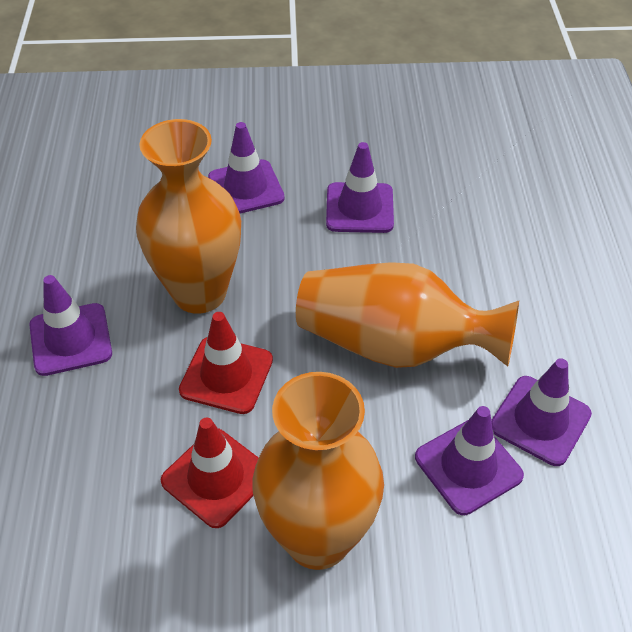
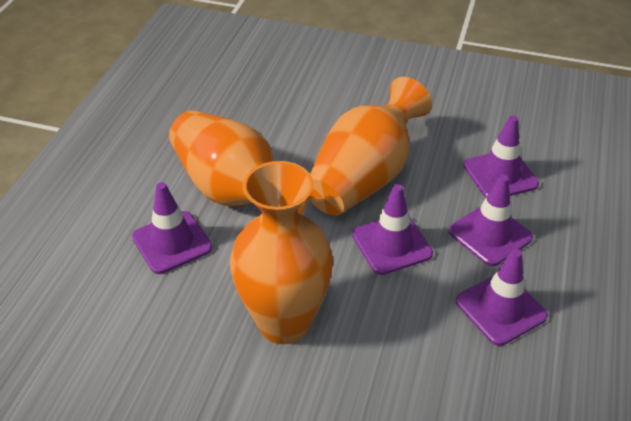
red traffic cone: 2 -> 0

